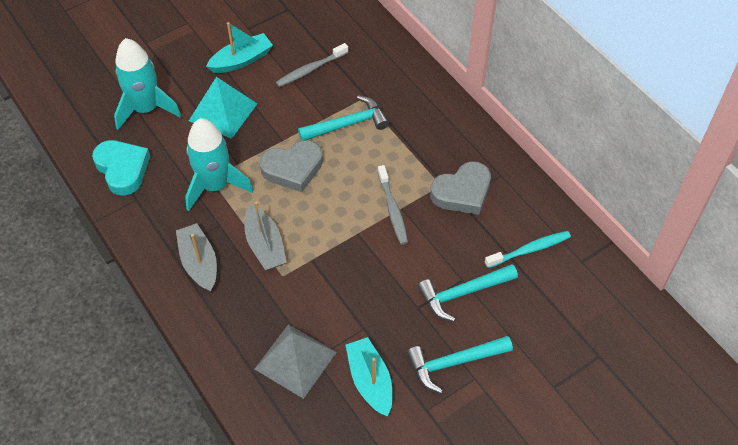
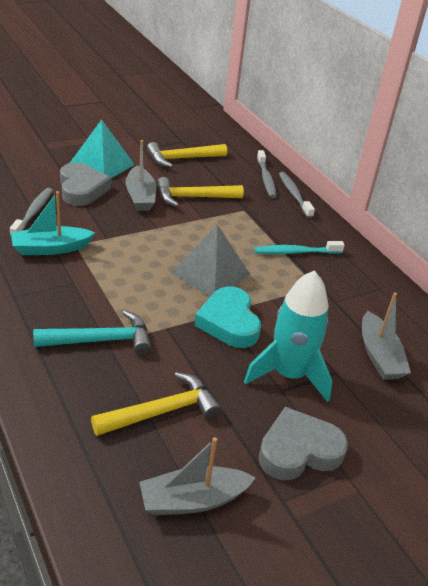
grey boat: 2 -> 3
grey toothbrush: 2 -> 3
turquoise boat: 2 -> 1
turquoise hammer: 3 -> 1
turquoise rocket: 2 -> 1
yellow hammer: 0 -> 3

